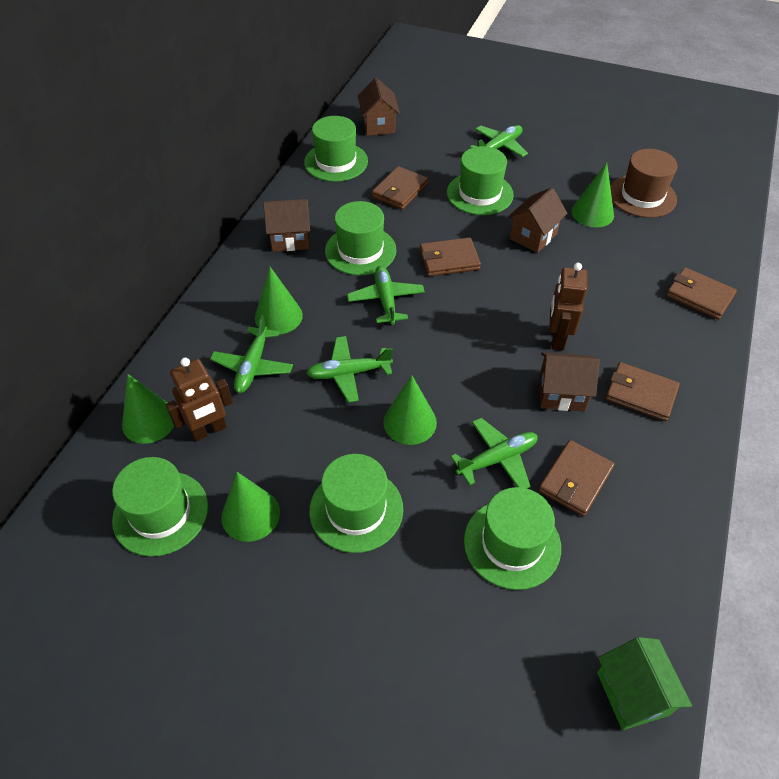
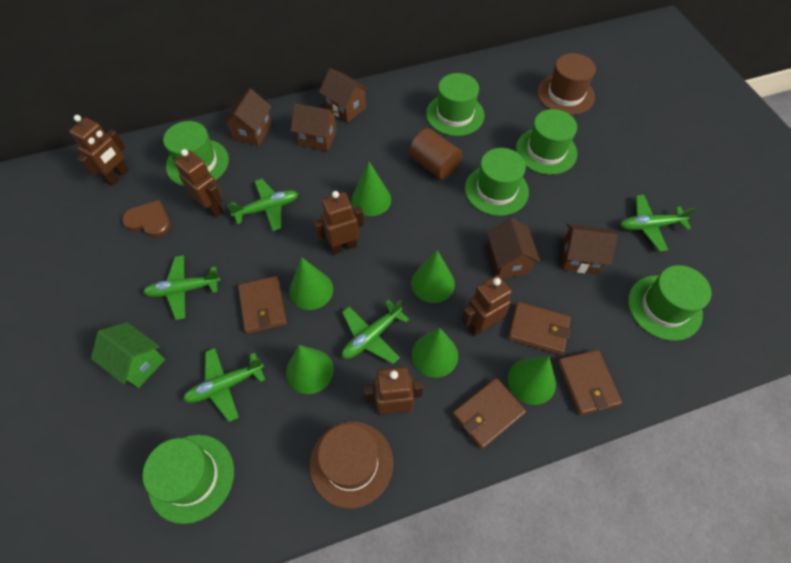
brown cylinder: 0 -> 1
brown hat: 1 -> 2
brown heart: 0 -> 1
brown house: 4 -> 5
brown robot: 2 -> 5
brown wallet: 5 -> 4
green cone: 5 -> 6

